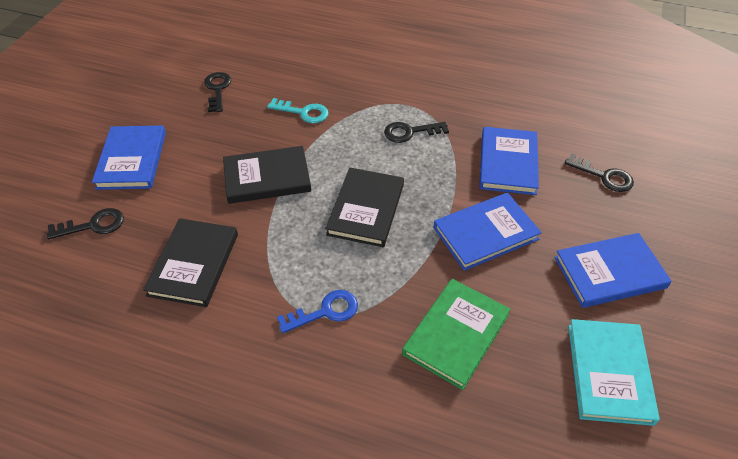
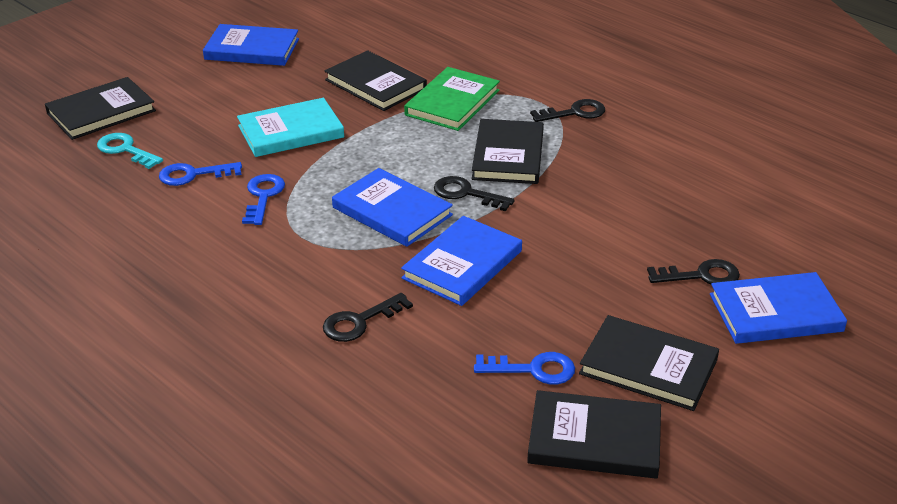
black book: 3 -> 5
blue key: 1 -> 3

